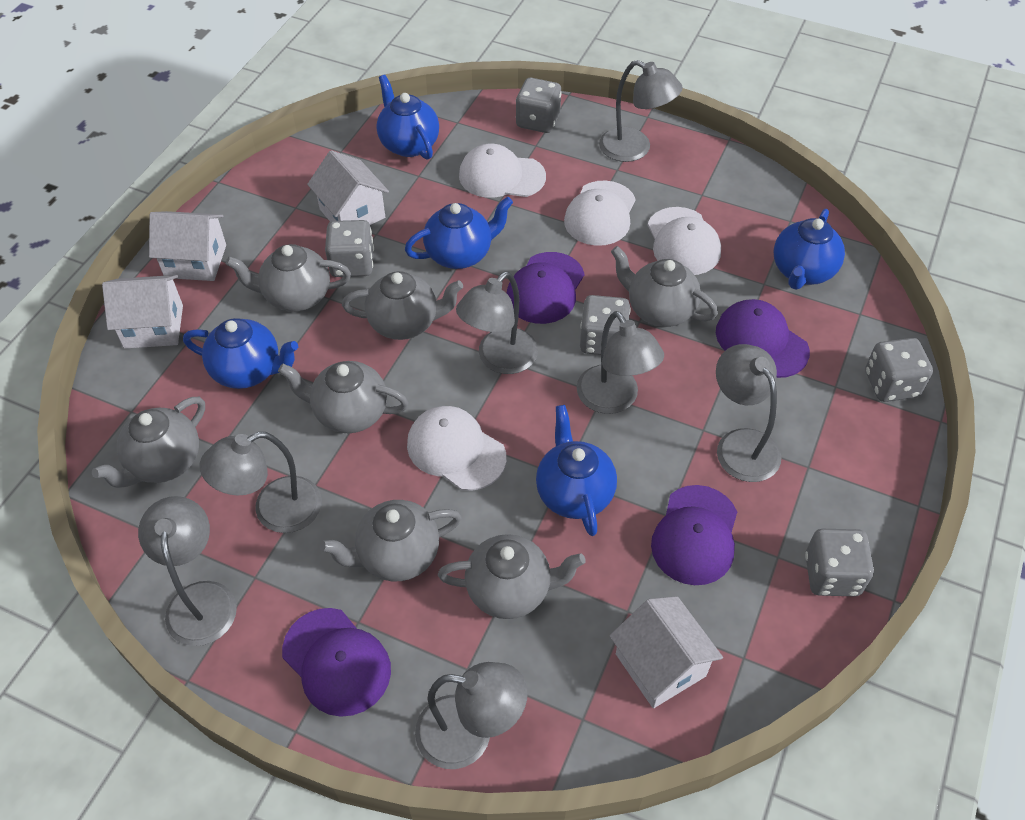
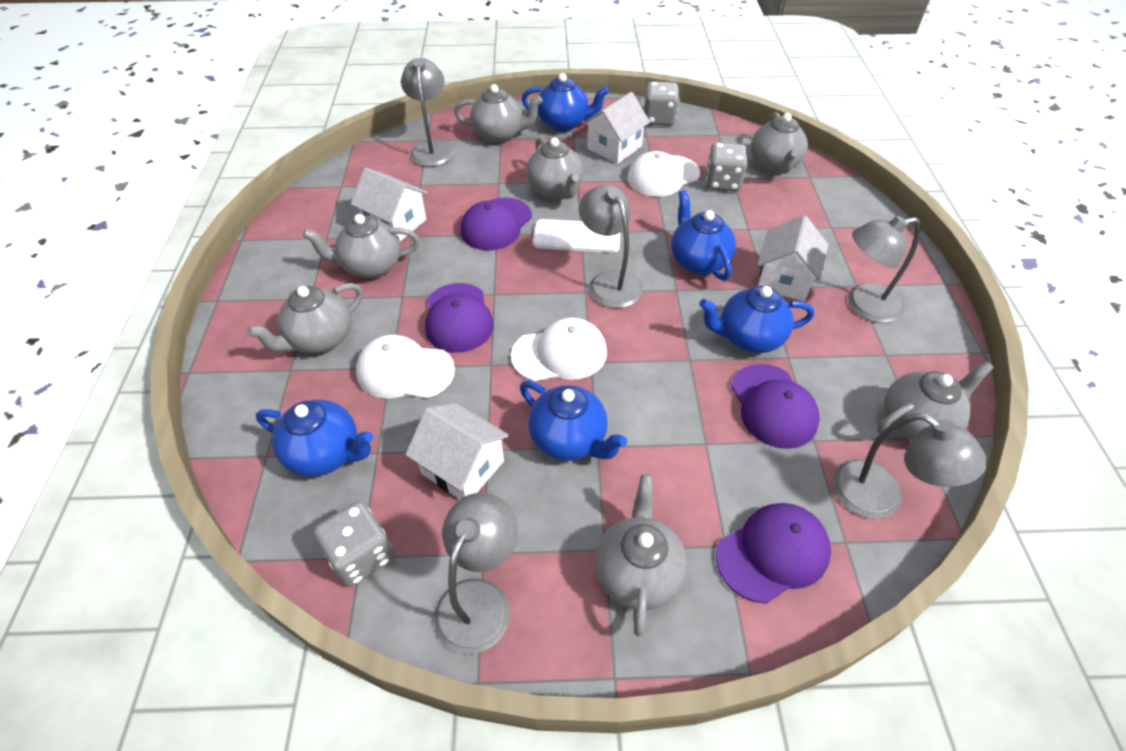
grey dice: 5 -> 3
grey lamp: 7 -> 5
white cap: 4 -> 3
white phone: 0 -> 1

